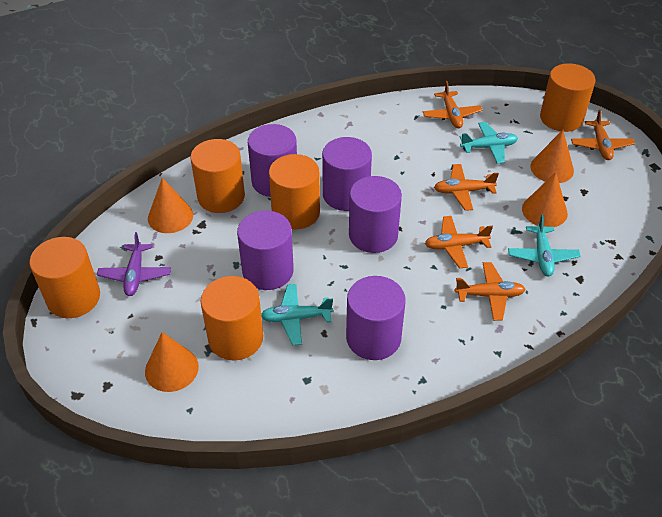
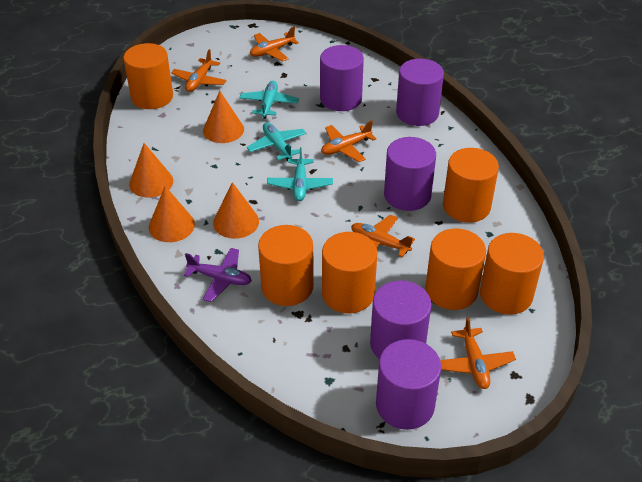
orange cylinder: 5 -> 6

